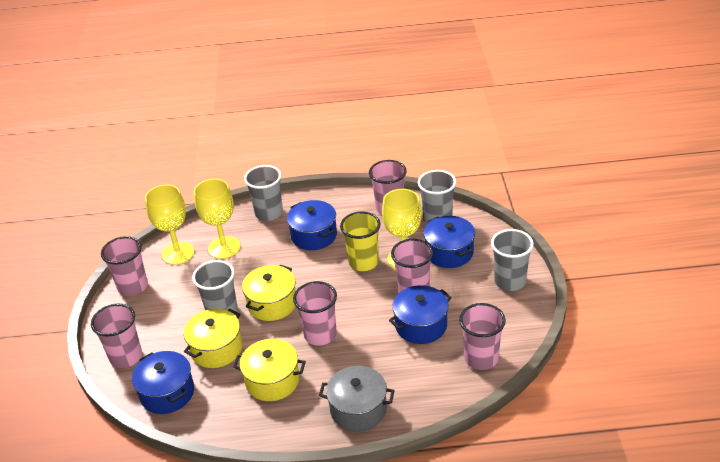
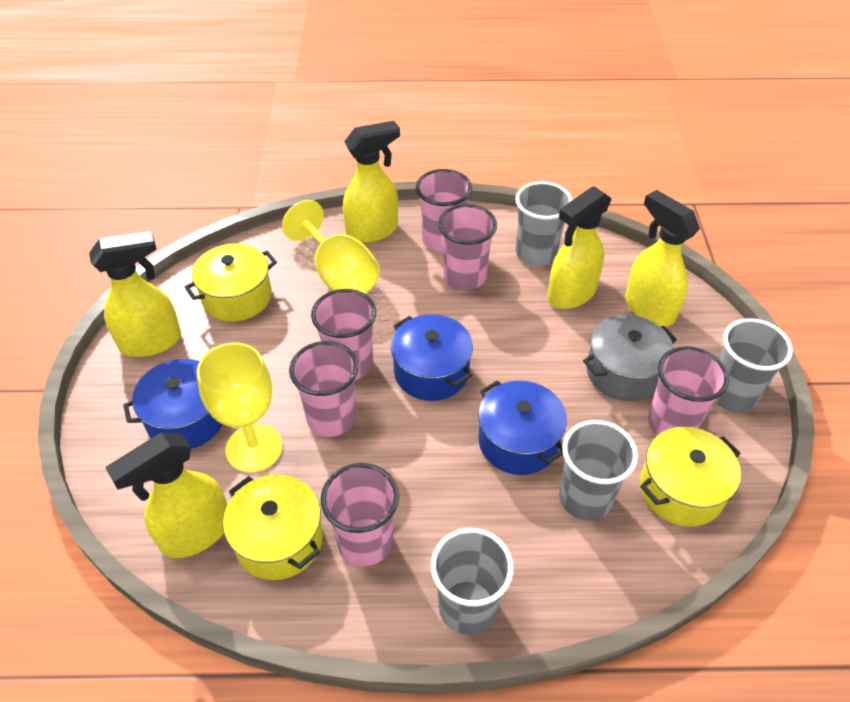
blue pot: 4 -> 3
yellow cup: 1 -> 0
yellow goblet: 3 -> 2
yellow spray bottle: 0 -> 5

